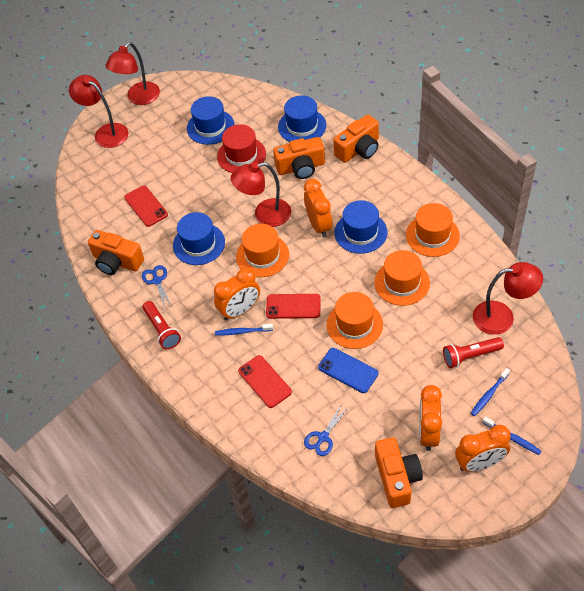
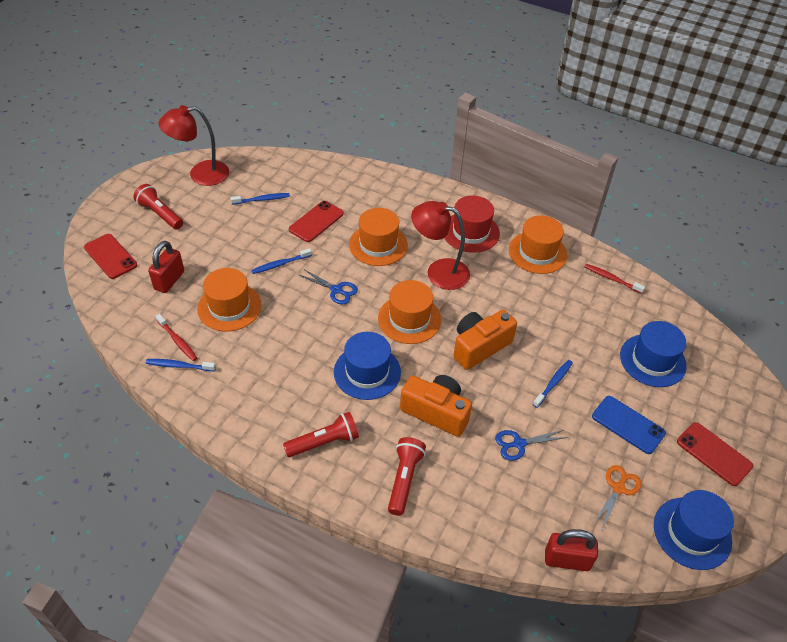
blue hat: 4 -> 3
blue toothbrush: 3 -> 4
orange camera: 4 -> 2
orange clock: 4 -> 0
orange scissors: 0 -> 1
red flashlight: 2 -> 3
red lamp: 4 -> 2
red padlock: 0 -> 2
red toothbrush: 0 -> 2

